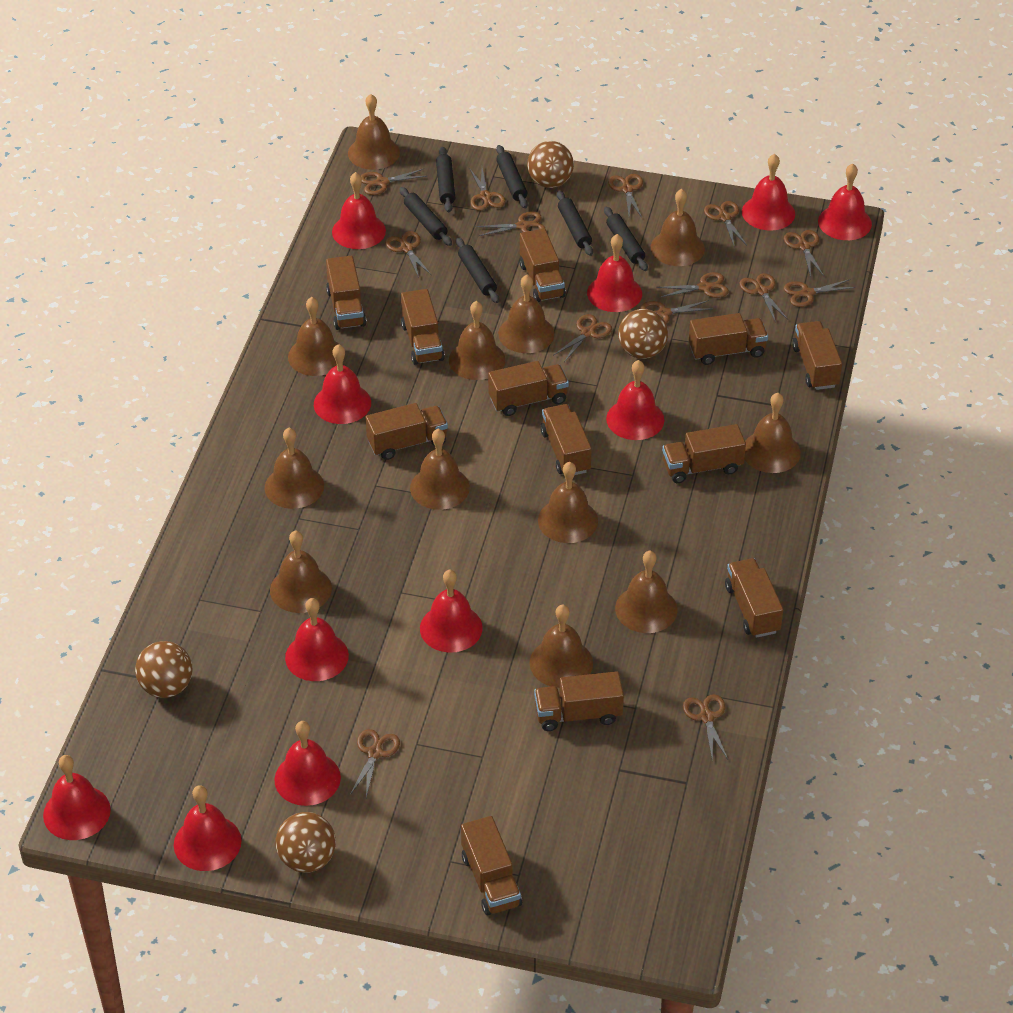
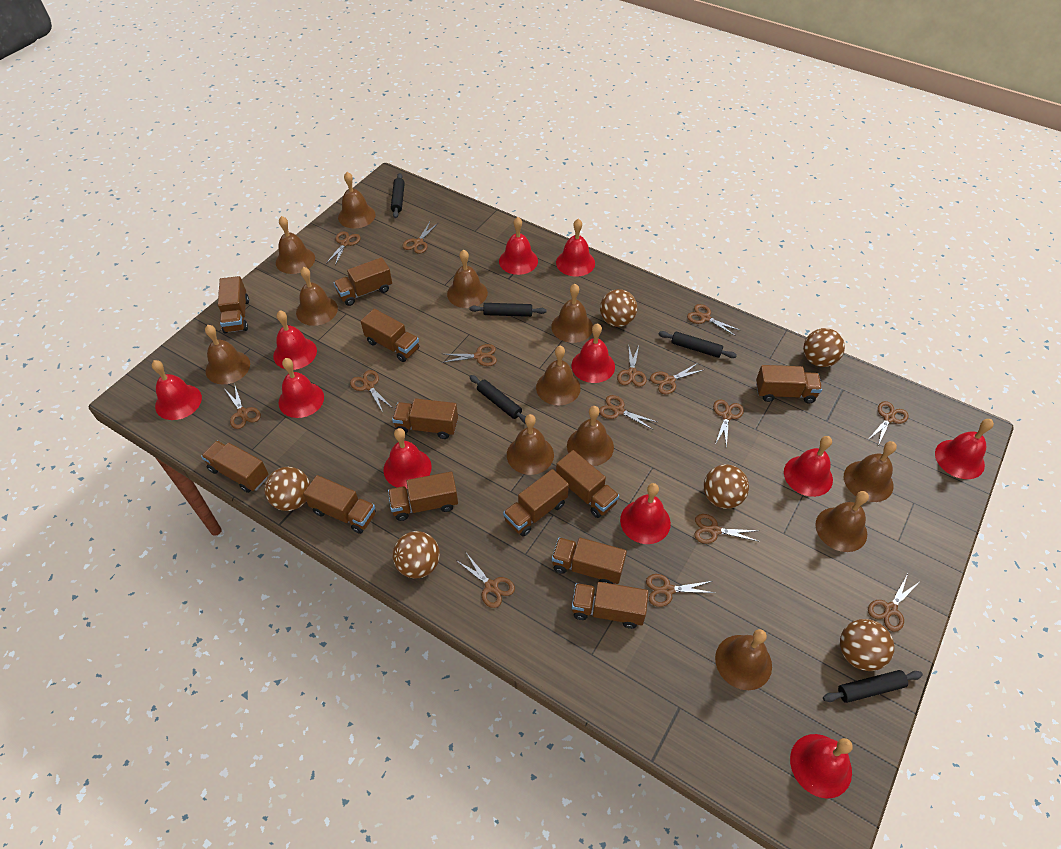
black rolling pin: 6 -> 5
brown ball: 4 -> 6
brown scissors: 14 -> 15

